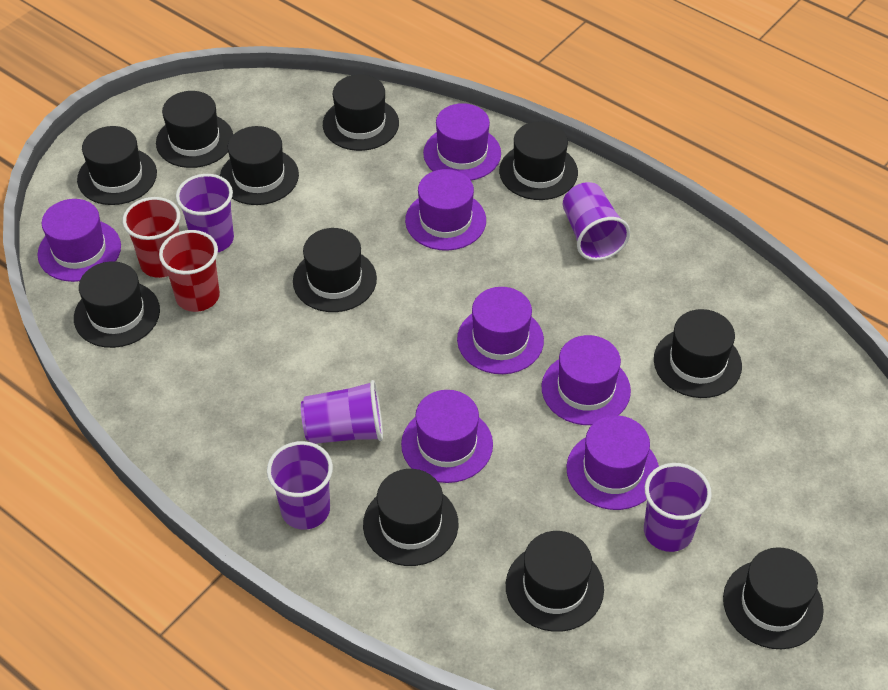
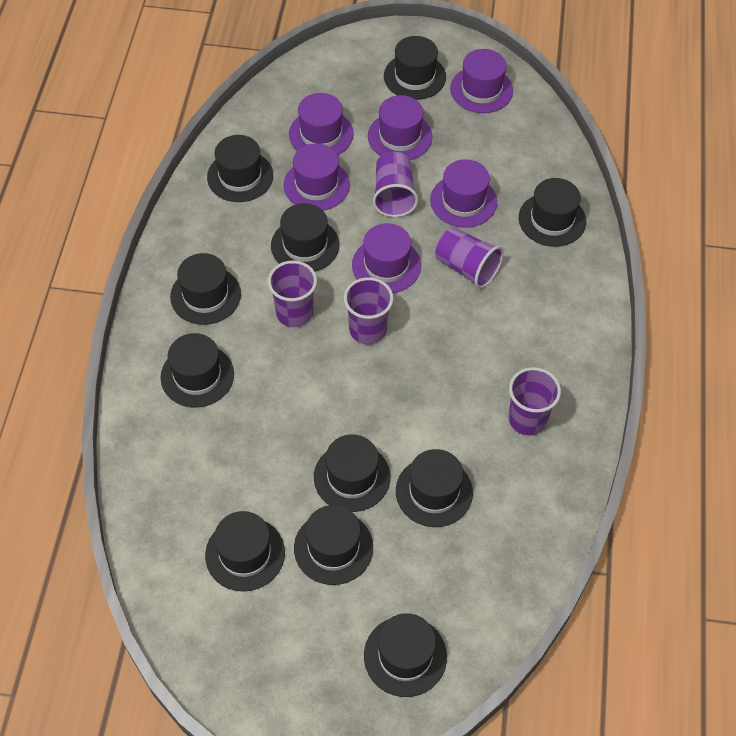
purple hat: 7 -> 6
red cup: 2 -> 0

